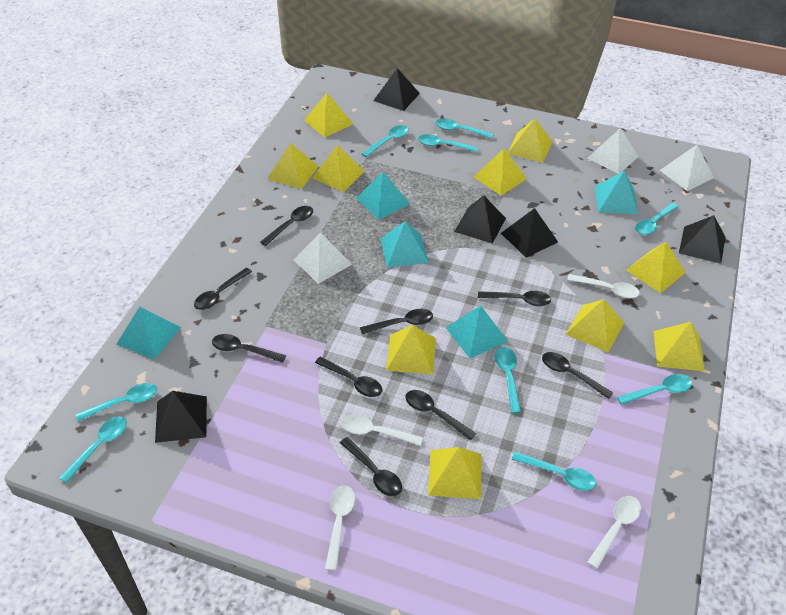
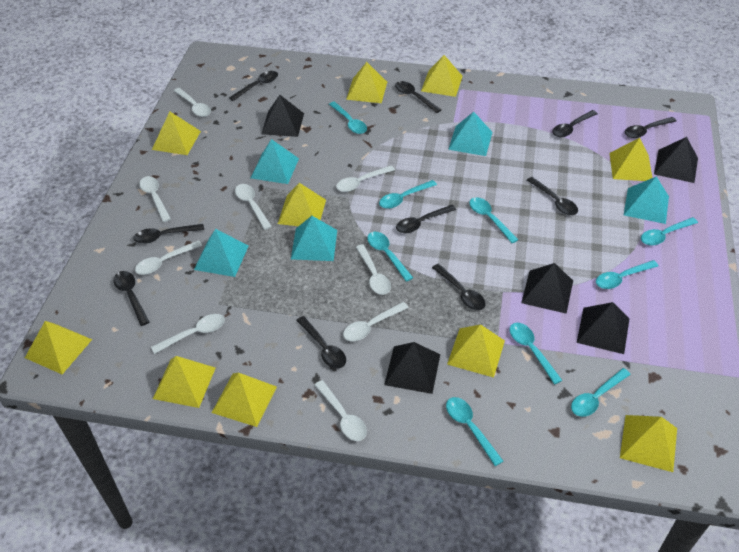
black spoon: 9 -> 10
white pyramid: 3 -> 0
white spoon: 4 -> 9

